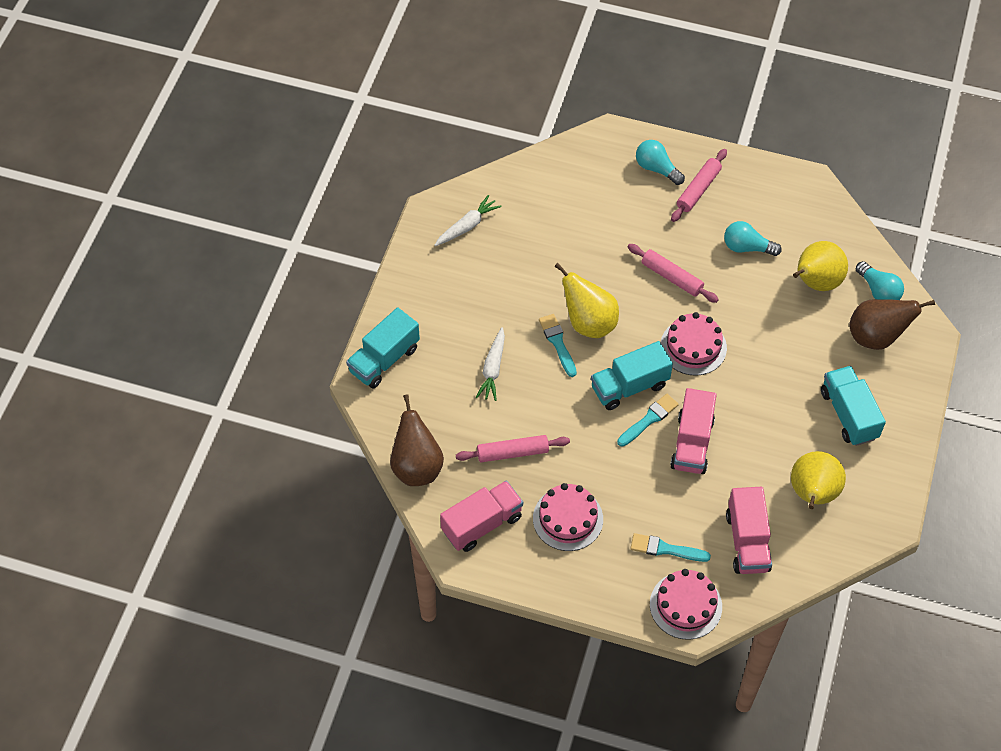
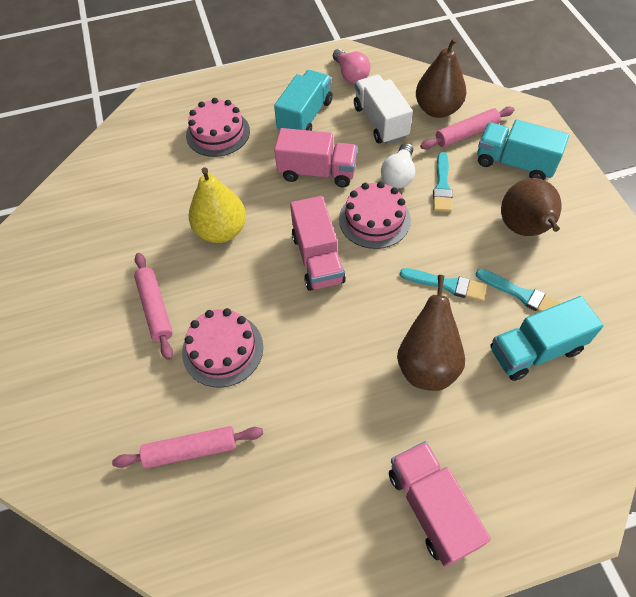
brown pear: 2 -> 3
pink light bulb: 0 -> 1
turquoise light bulb: 3 -> 0
white carrot: 2 -> 0
white light bulb: 0 -> 1
white truck: 0 -> 1
yellow pear: 3 -> 1

